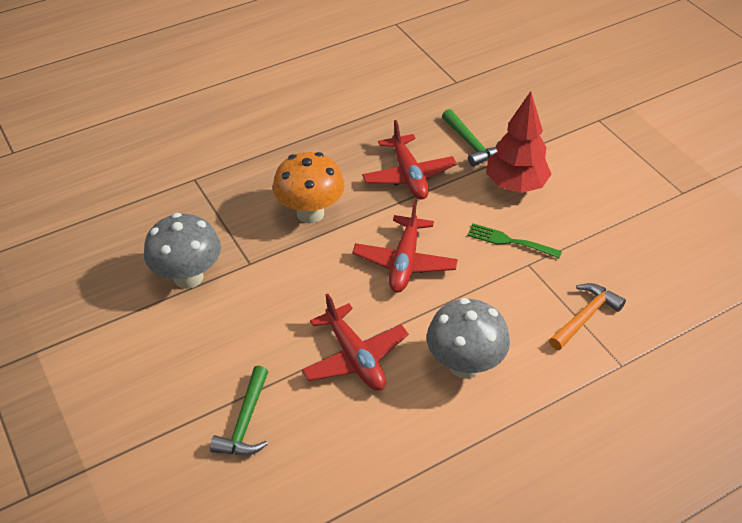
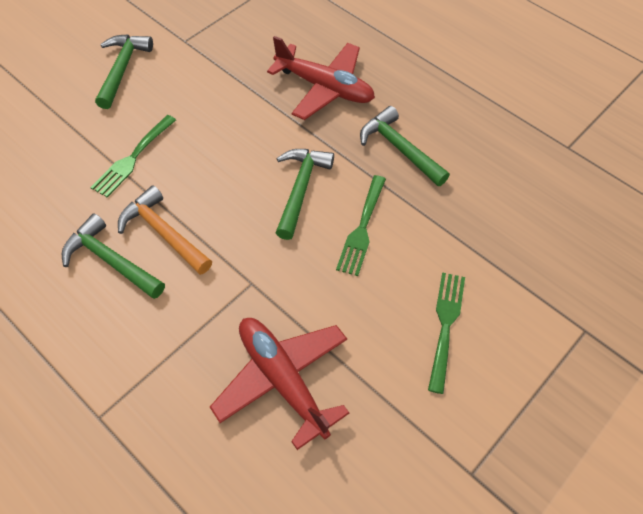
green fork: 1 -> 3
green hammer: 2 -> 4
grey mushroom: 2 -> 0
orange mushroom: 1 -> 0
red plane: 3 -> 2
red tree: 1 -> 0

